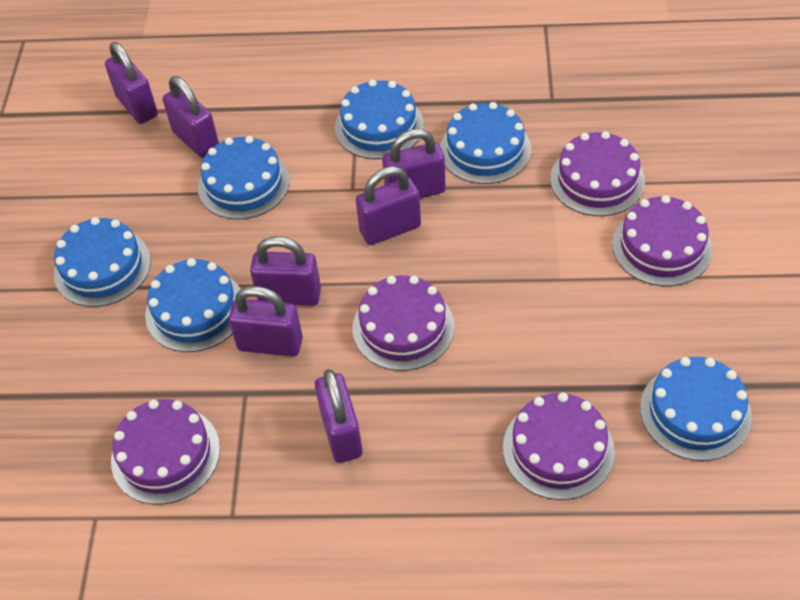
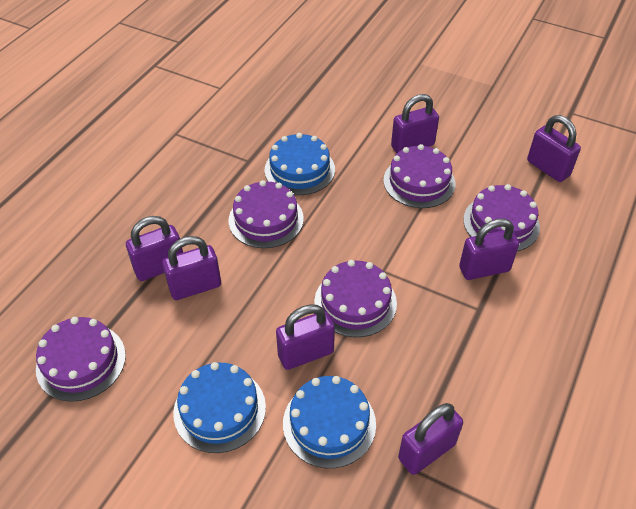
blue cake: 6 -> 3

